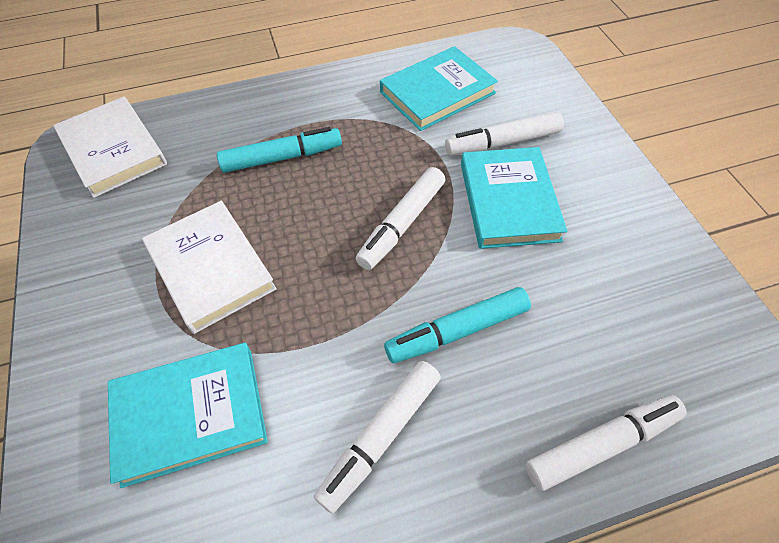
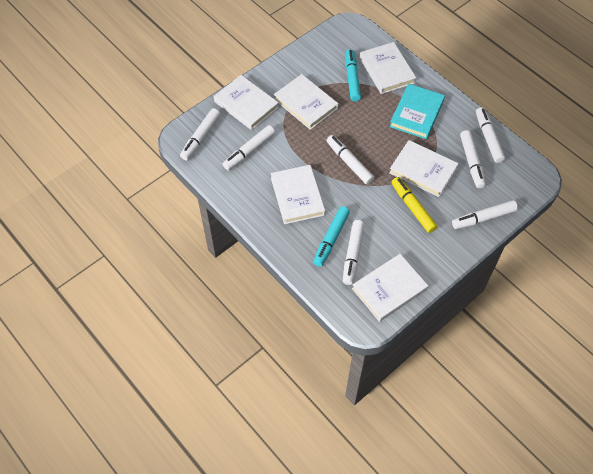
turquoise book: 3 -> 1
white book: 2 -> 6
white marker: 4 -> 7
yellow marker: 0 -> 1

